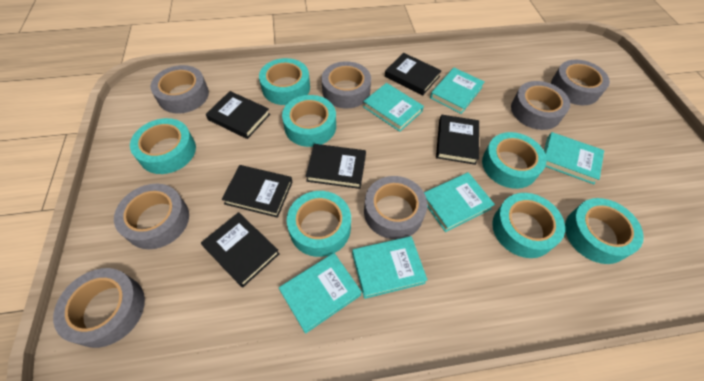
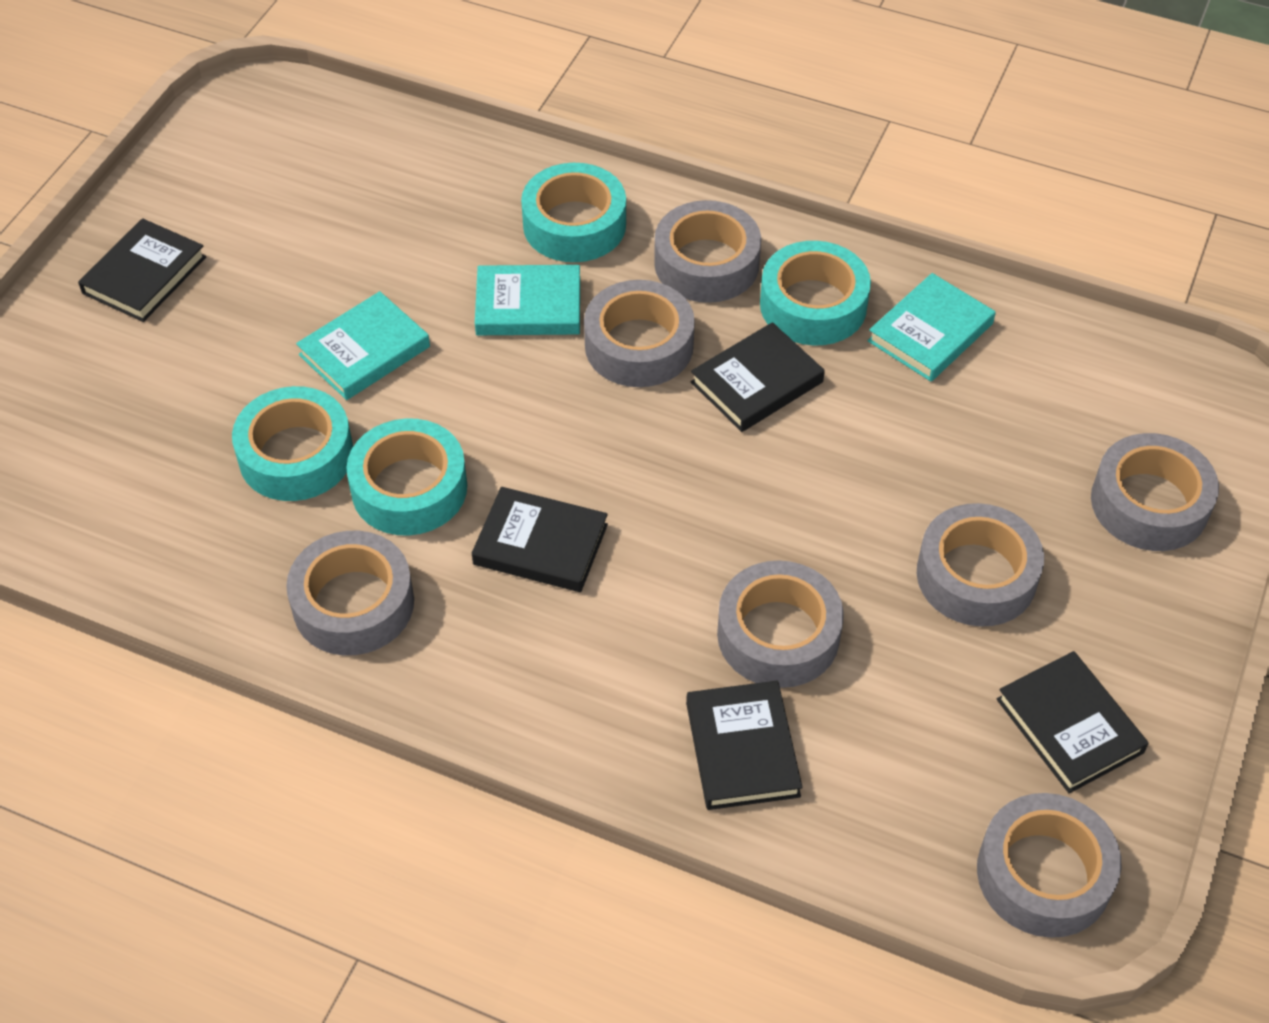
black book: 6 -> 5
turquoise book: 6 -> 3
turquoise tape: 7 -> 4

